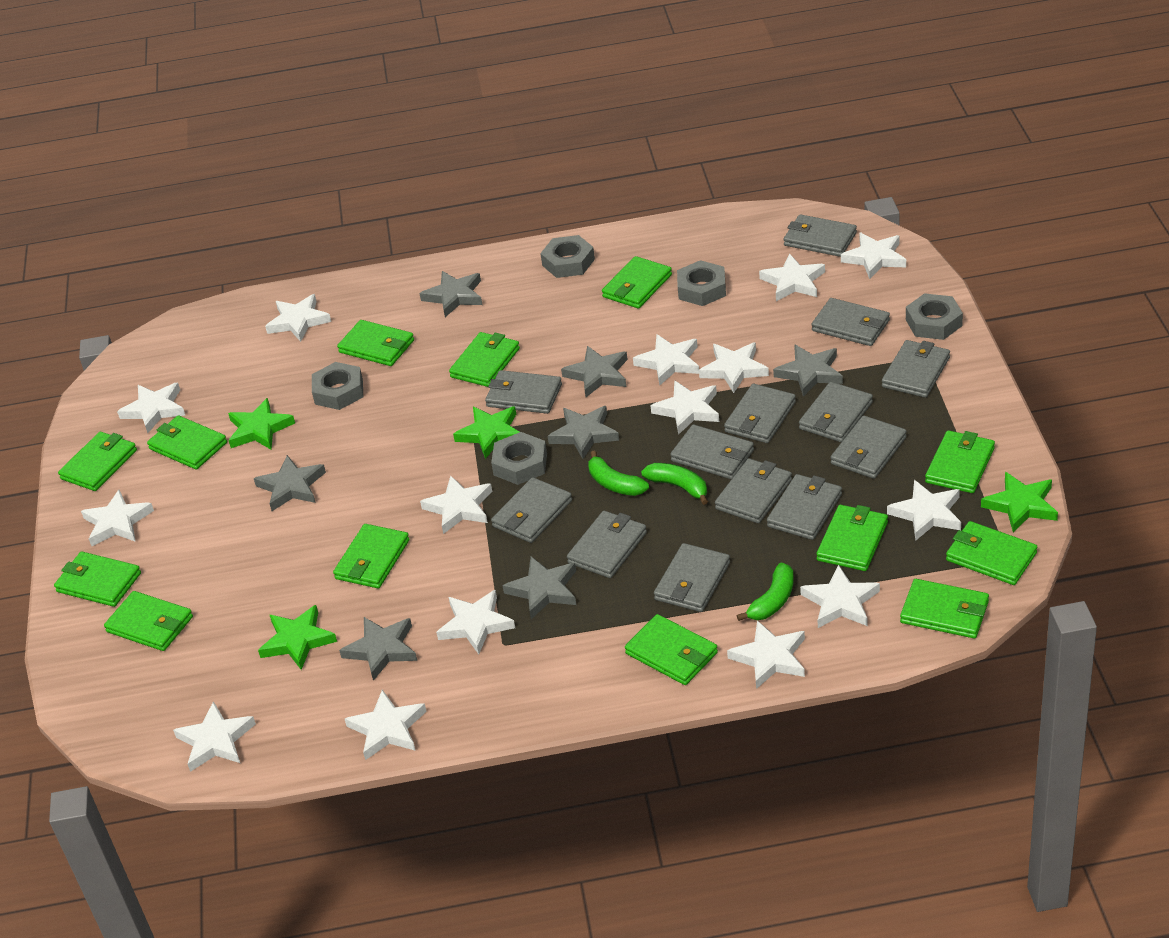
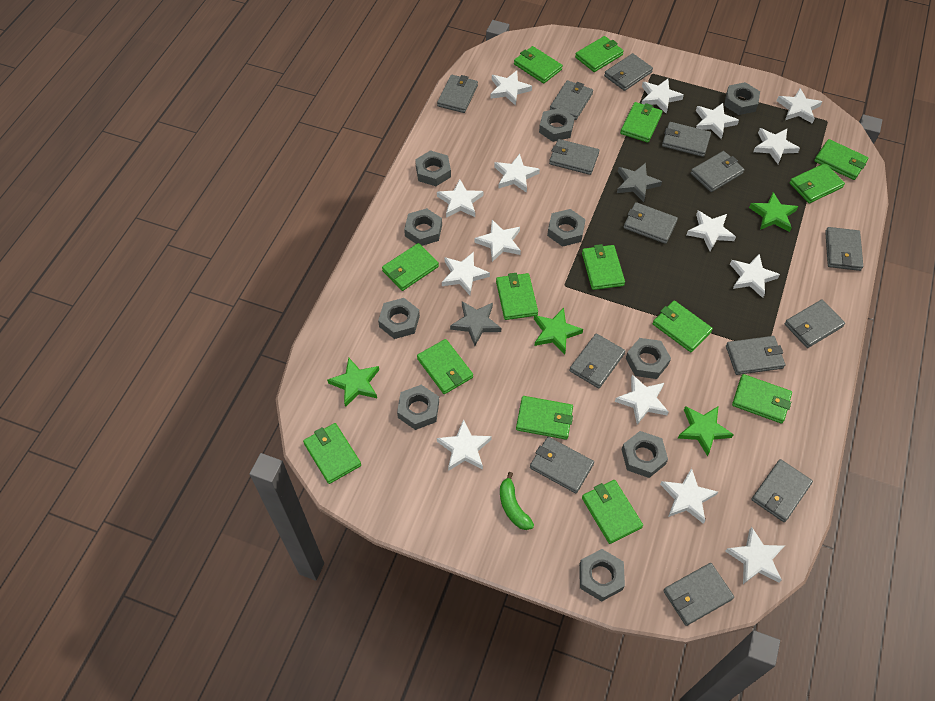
green banana: 3 -> 1
green wallet: 13 -> 14
grey nut: 5 -> 10
grey star: 7 -> 2
grey wallet: 13 -> 14

